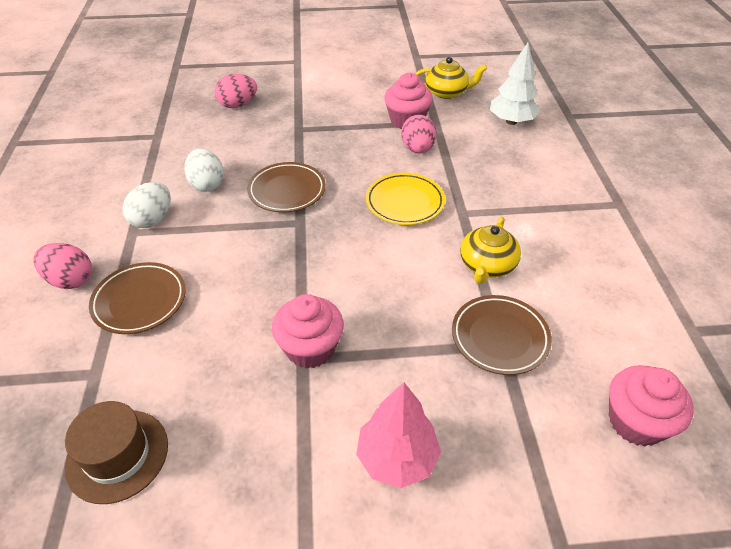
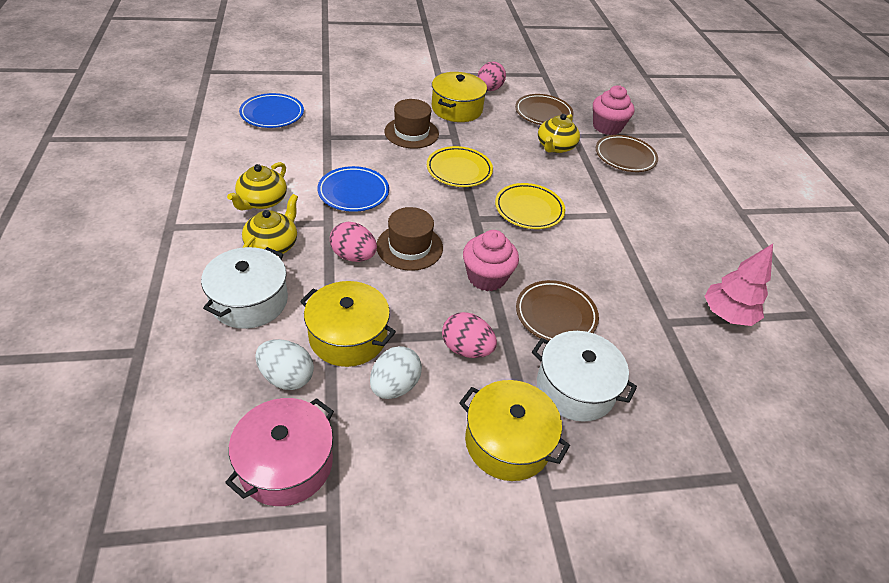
blue plate: 0 -> 2
brown hat: 1 -> 2
pink cupcake: 3 -> 2
pink pot: 0 -> 1
white pot: 0 -> 2
white tree: 1 -> 0
yellow plate: 1 -> 2
yellow pot: 0 -> 3
yellow teapot: 2 -> 3

